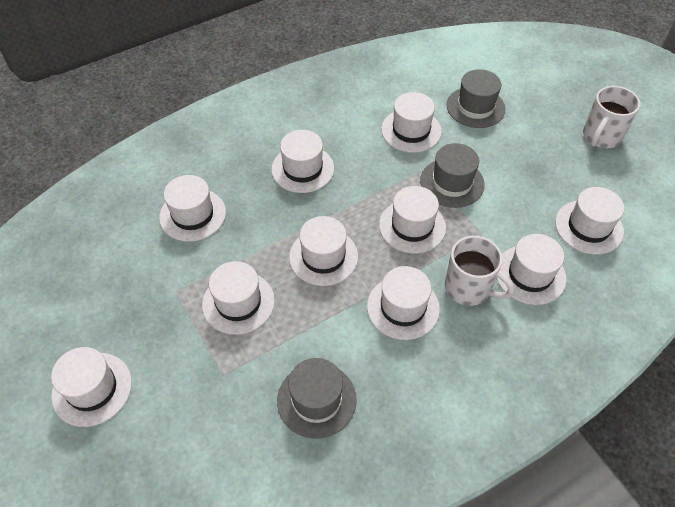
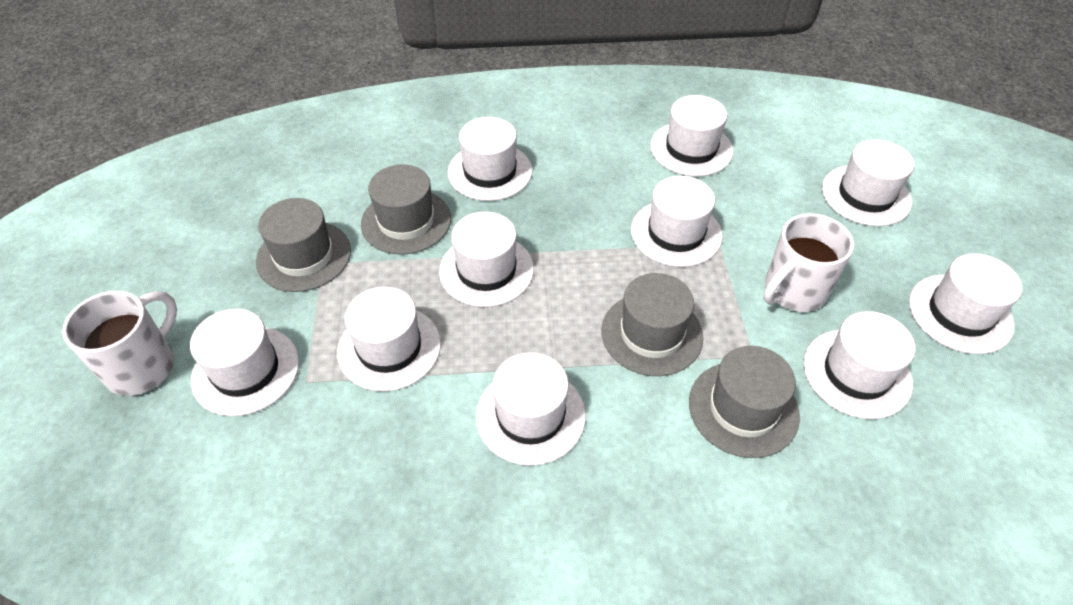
grey hat: 3 -> 4

